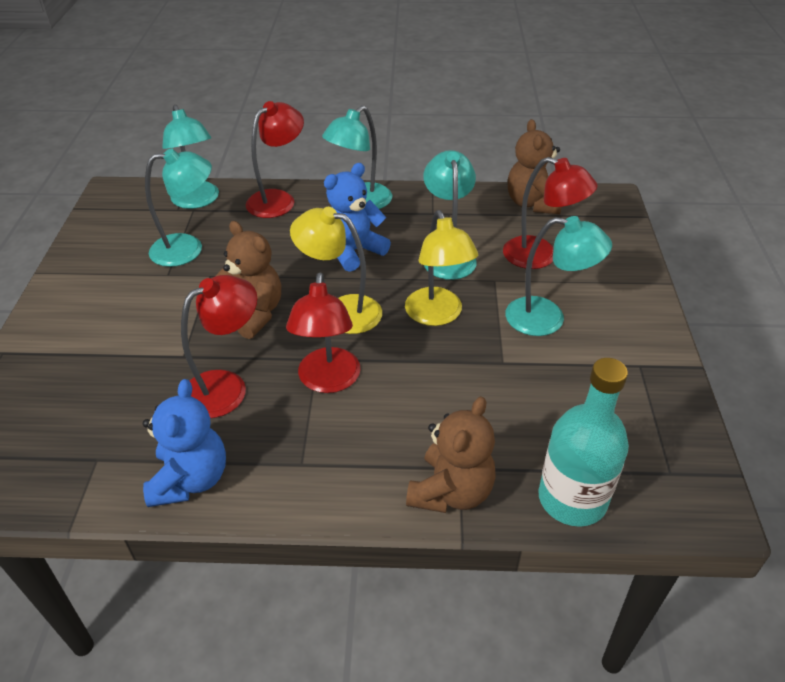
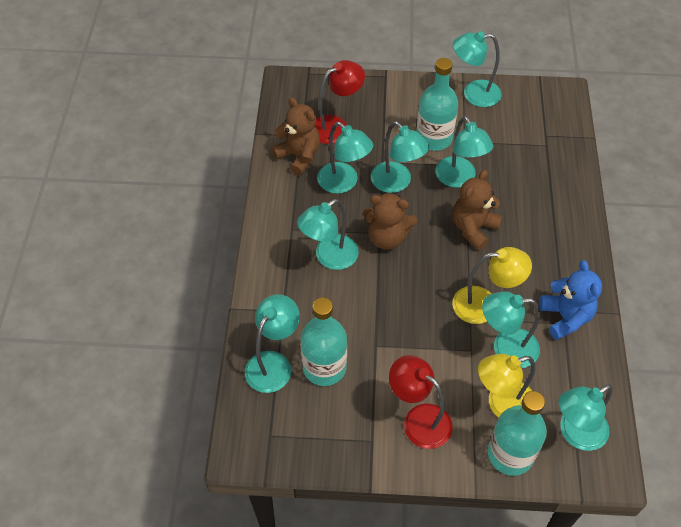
blue teddy bear: 2 -> 1
red lamp: 4 -> 2
turquoise bottle: 1 -> 3
turquoise lamp: 5 -> 8

